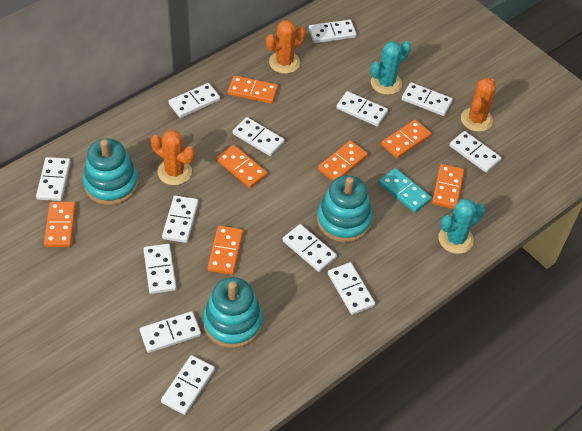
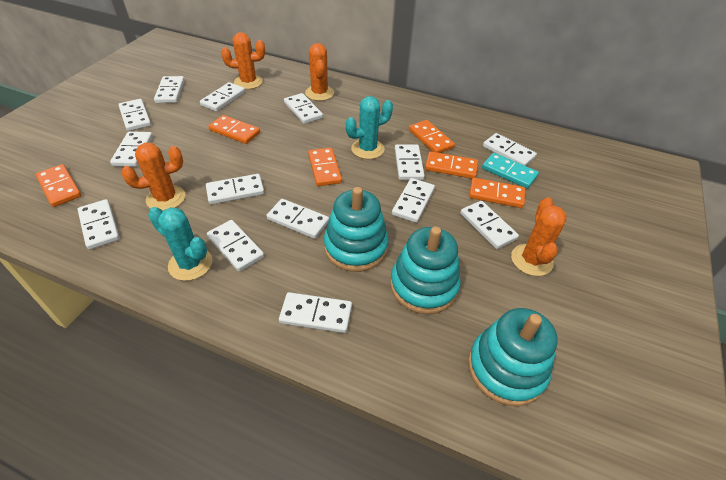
orange cactus: 3 -> 4
orange domino: 7 -> 6
white domino: 13 -> 14

